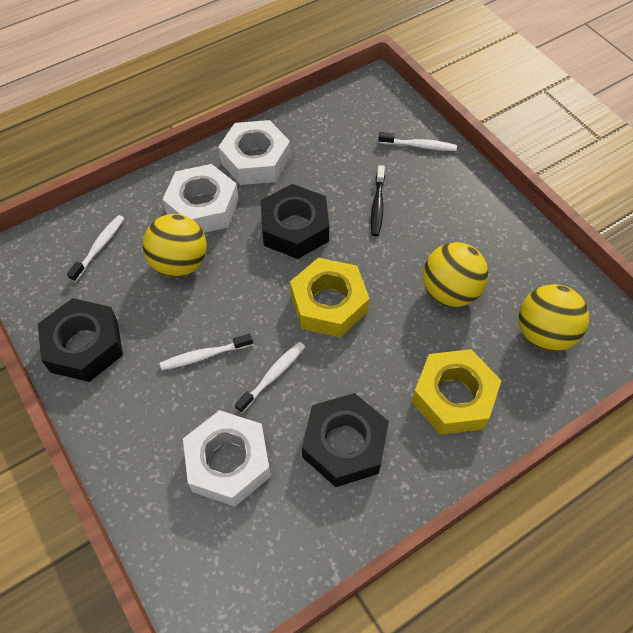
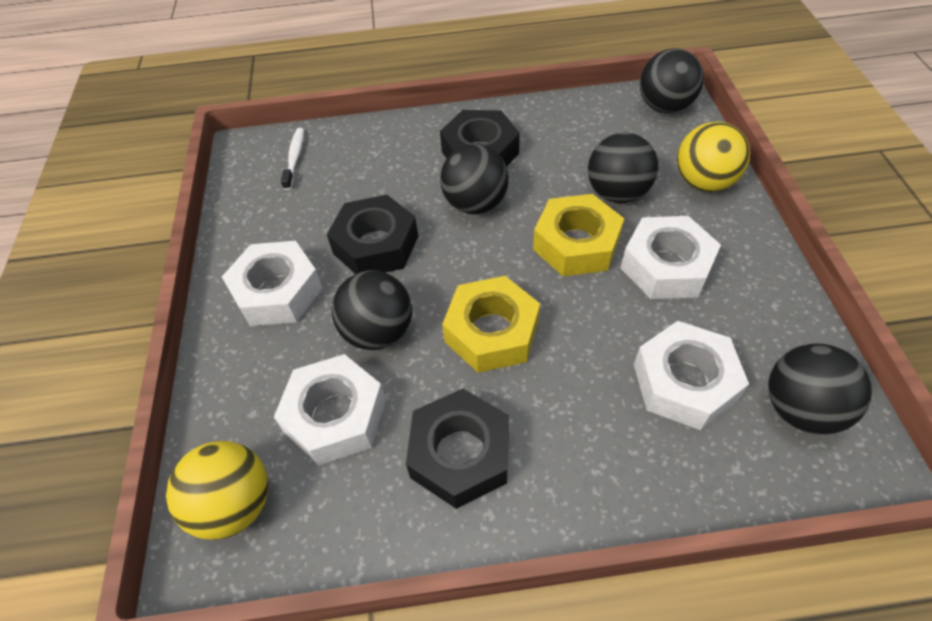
black ball: 0 -> 5
black toothbrush: 1 -> 0
white nut: 3 -> 4
white toothbrush: 4 -> 1
yellow ball: 3 -> 2

